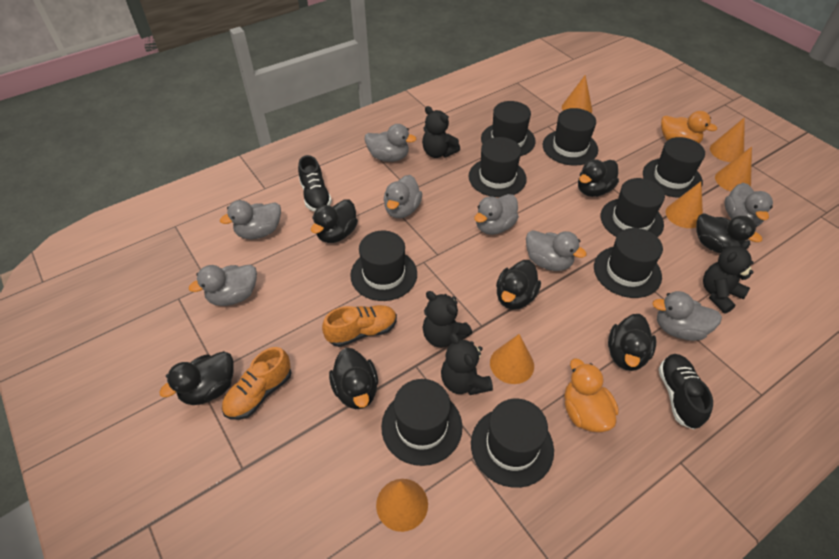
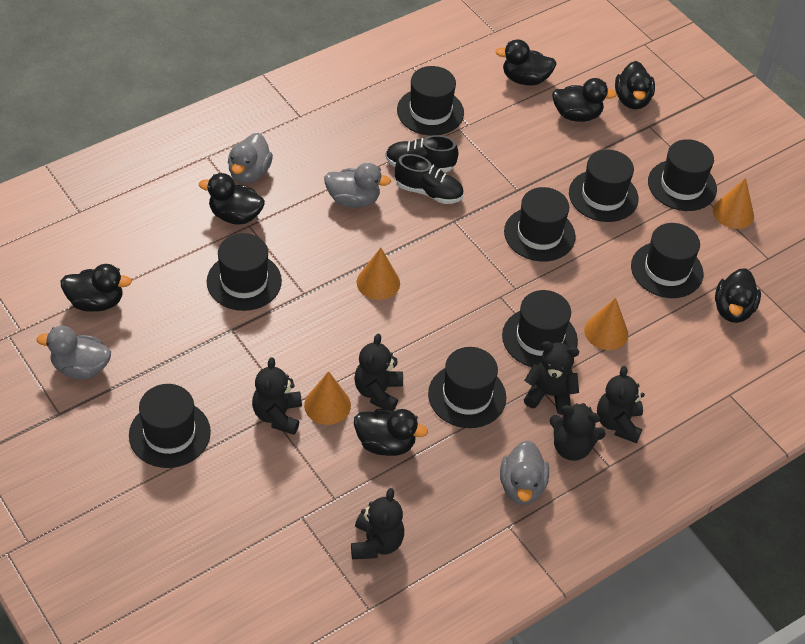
black teddy bear: 4 -> 6
grey duck: 8 -> 4
orange cone: 6 -> 4
orange duck: 2 -> 0
orange shoe: 2 -> 0

